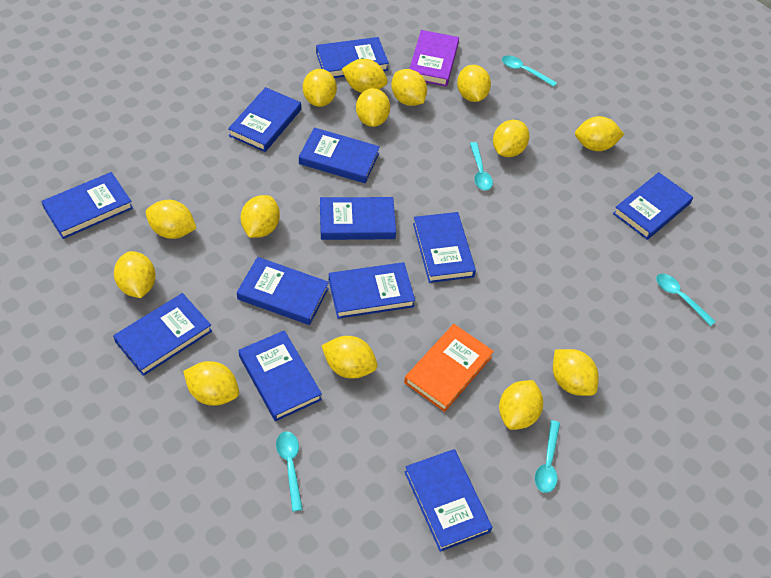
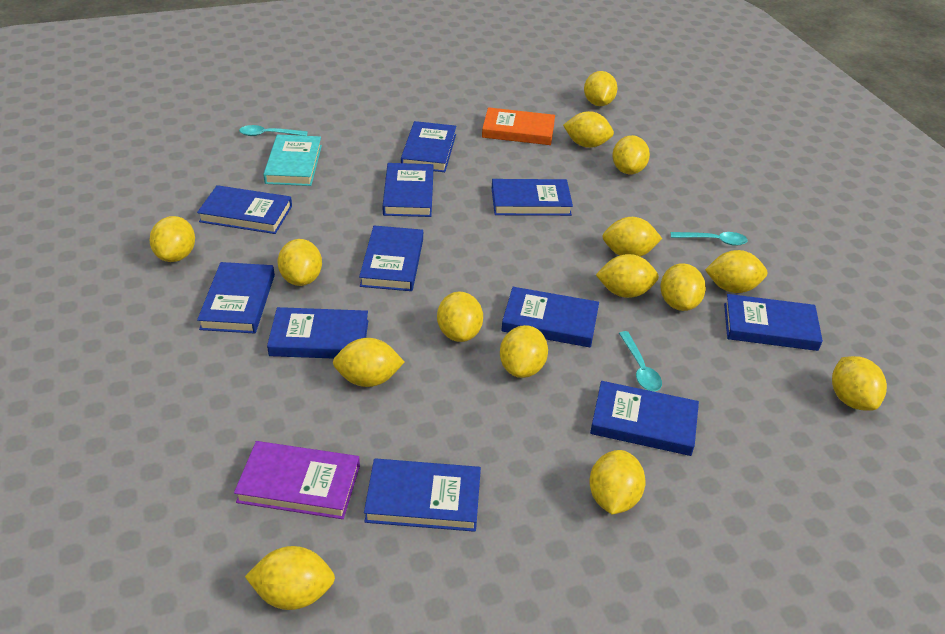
blue book: 12 -> 11
turquoise book: 0 -> 1
turquoise spoon: 5 -> 3
yellow lemon: 14 -> 15

